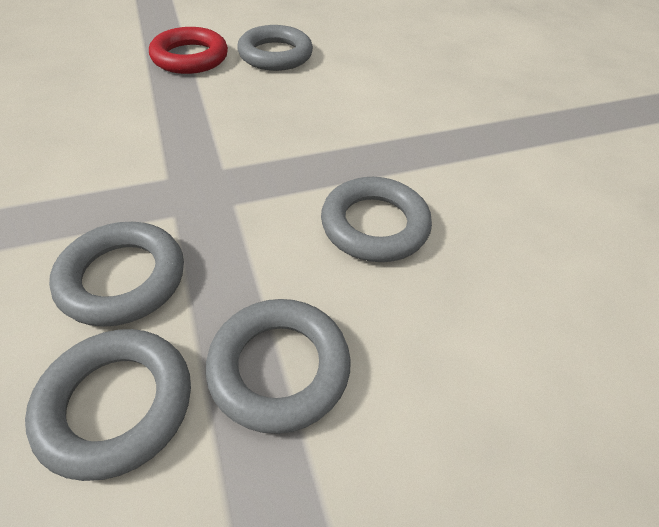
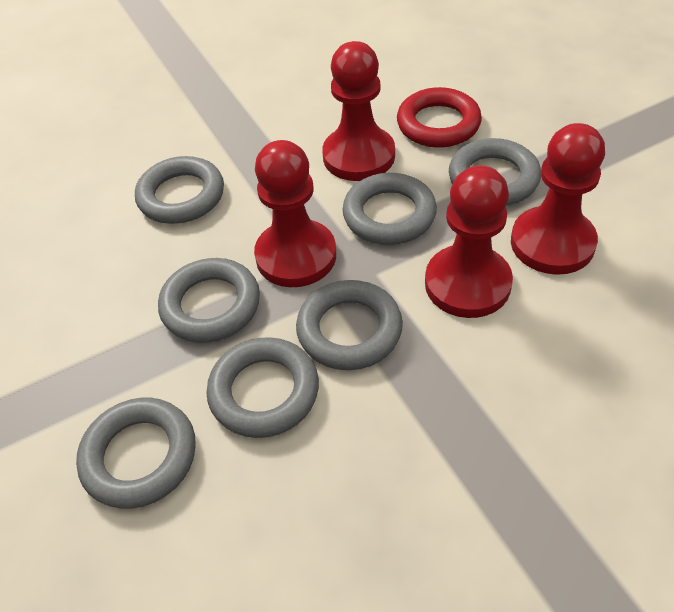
grey ring: 5 -> 7
red pawn: 0 -> 4

